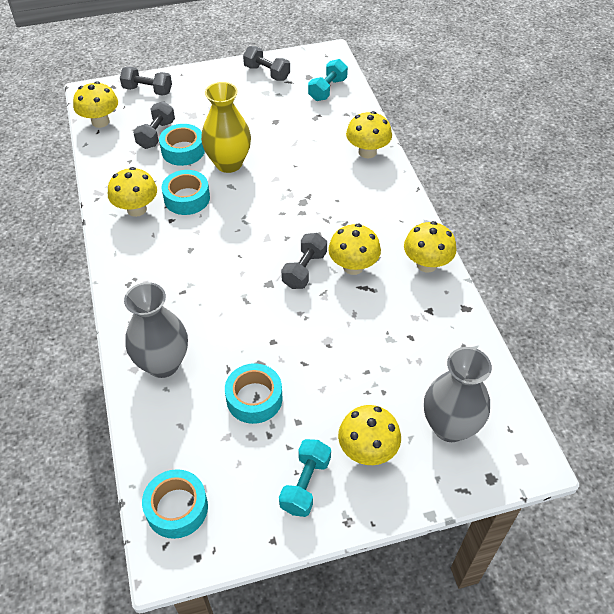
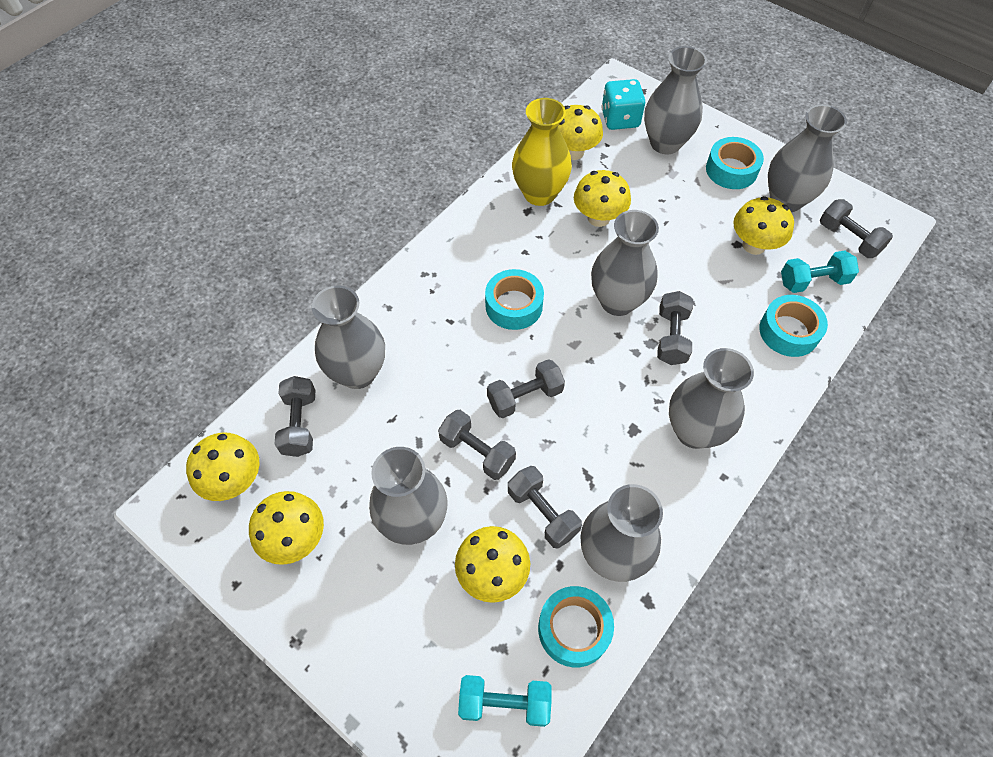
grey dumbbell: 4 -> 6
grey vase: 2 -> 7
turquoise dice: 0 -> 1

